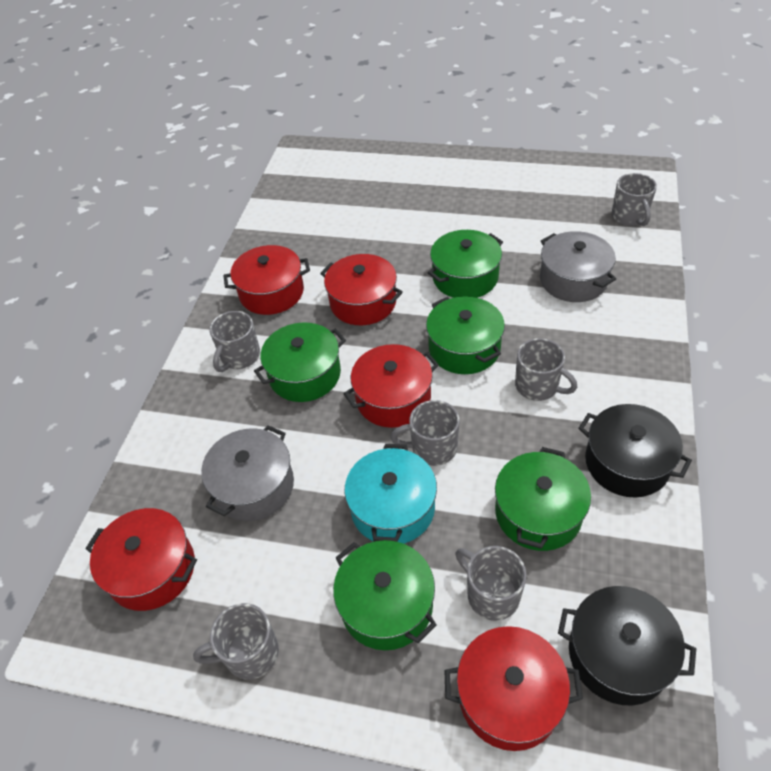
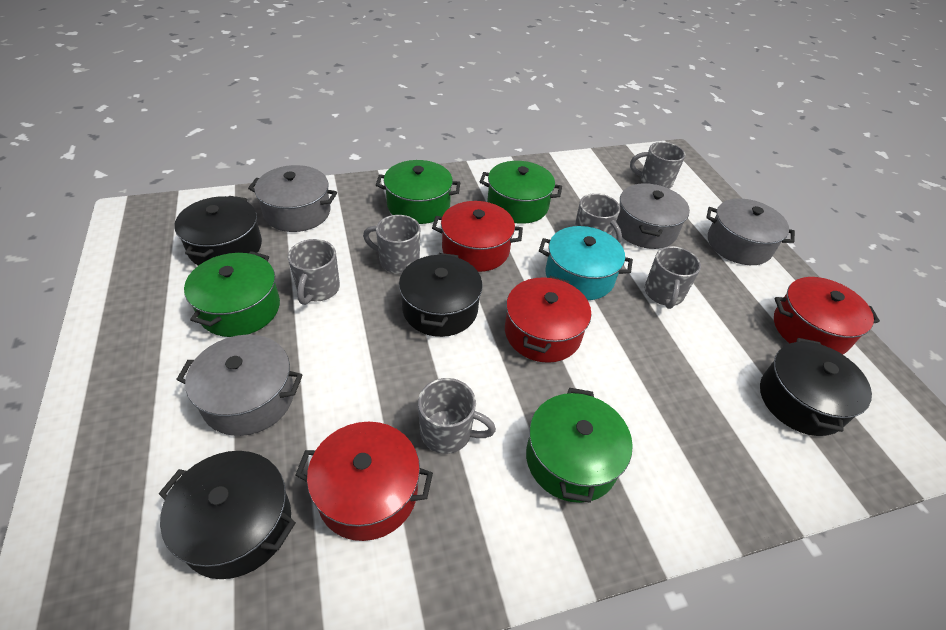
black pot: 2 -> 4
green pot: 5 -> 4
grey pot: 2 -> 4
red pot: 5 -> 4

